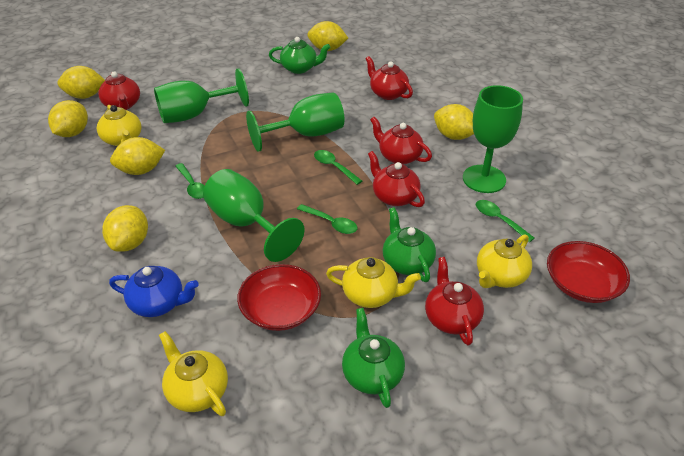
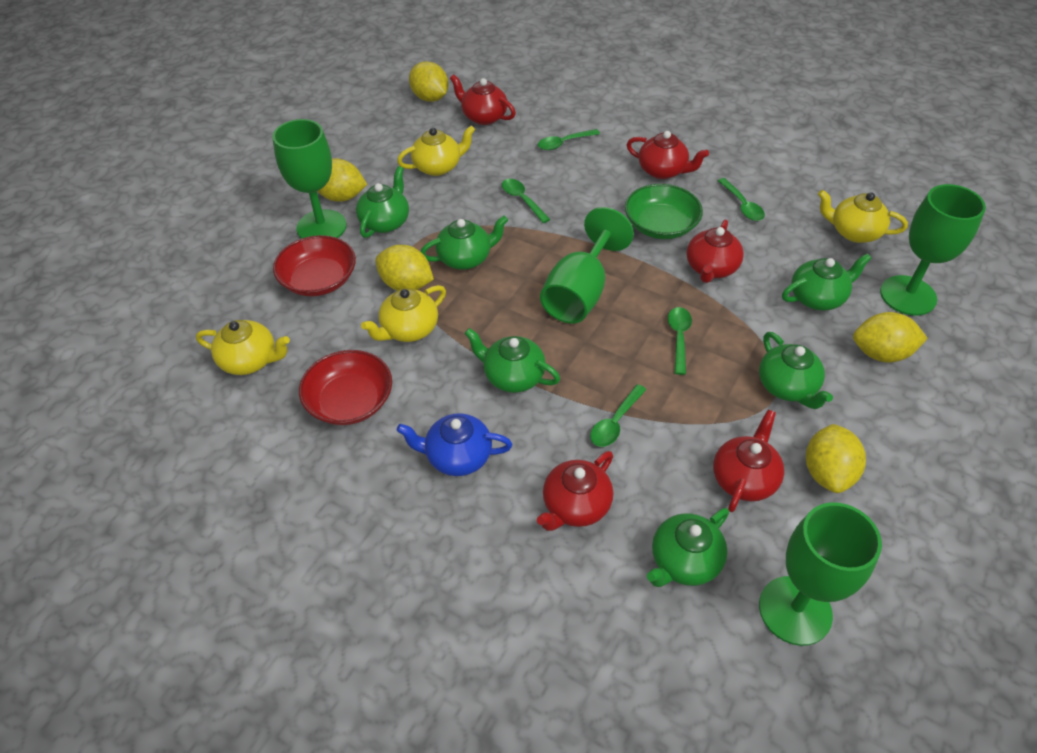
green bowl: 0 -> 1
green spoon: 4 -> 5
green teapot: 3 -> 6
yellow lemon: 6 -> 5

